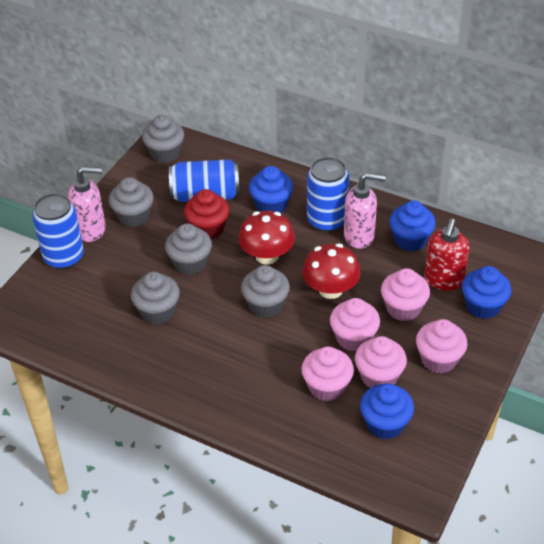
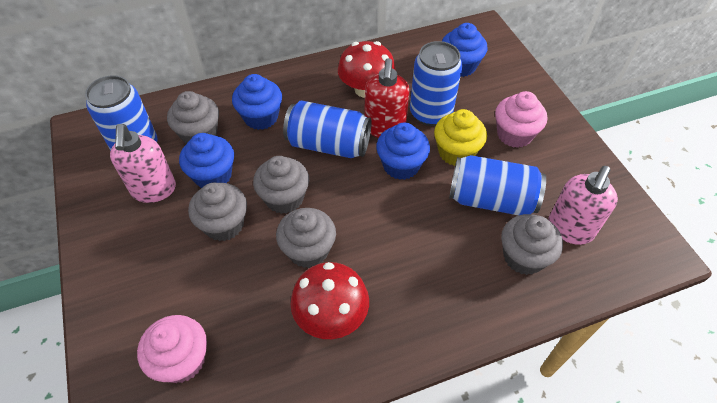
blue can: 3 -> 4
pink cupcake: 5 -> 2
red cupcake: 1 -> 0
yellow cupcake: 0 -> 1

